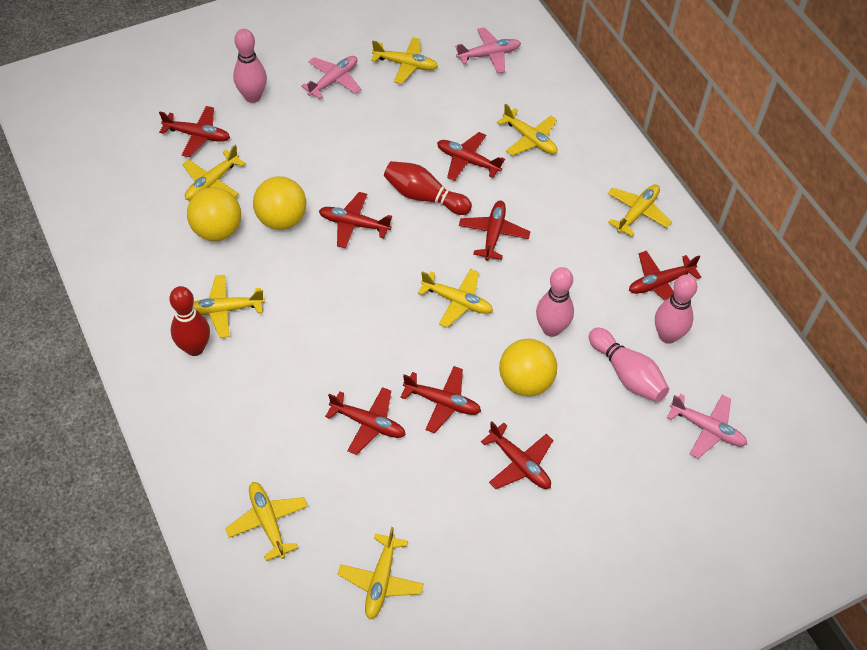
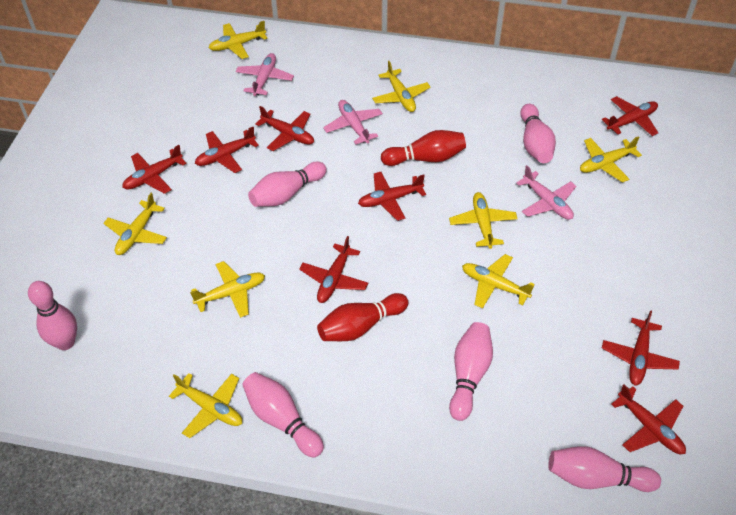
pink bowling pin: 4 -> 6
yellow ball: 3 -> 0

